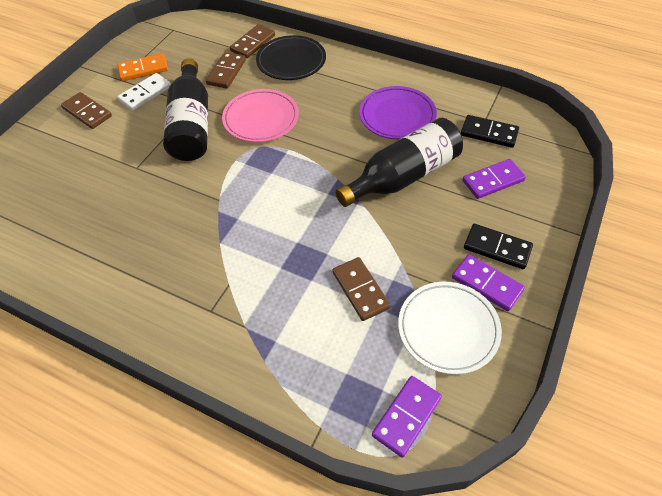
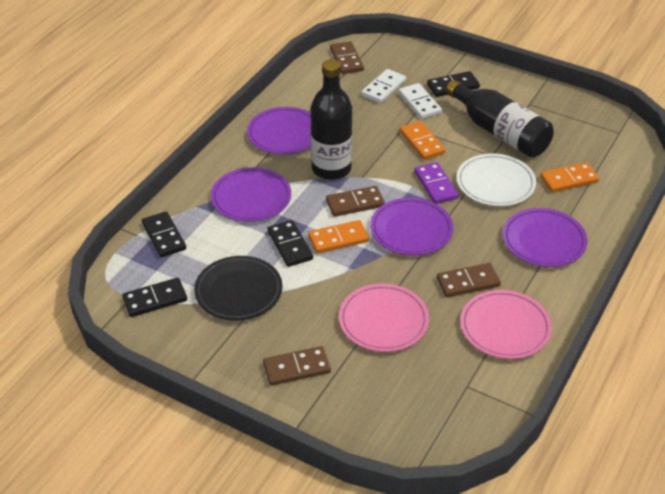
black domino: 2 -> 4
orange domino: 1 -> 3
pink plate: 1 -> 2
purple domino: 3 -> 1
purple plate: 1 -> 4
white domino: 1 -> 2

